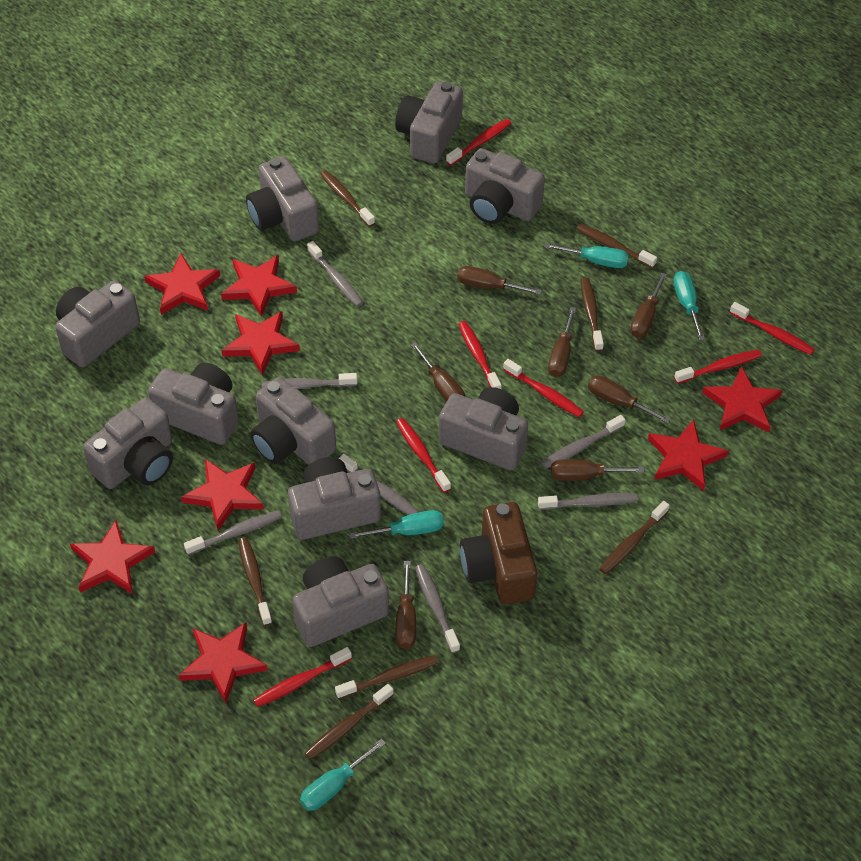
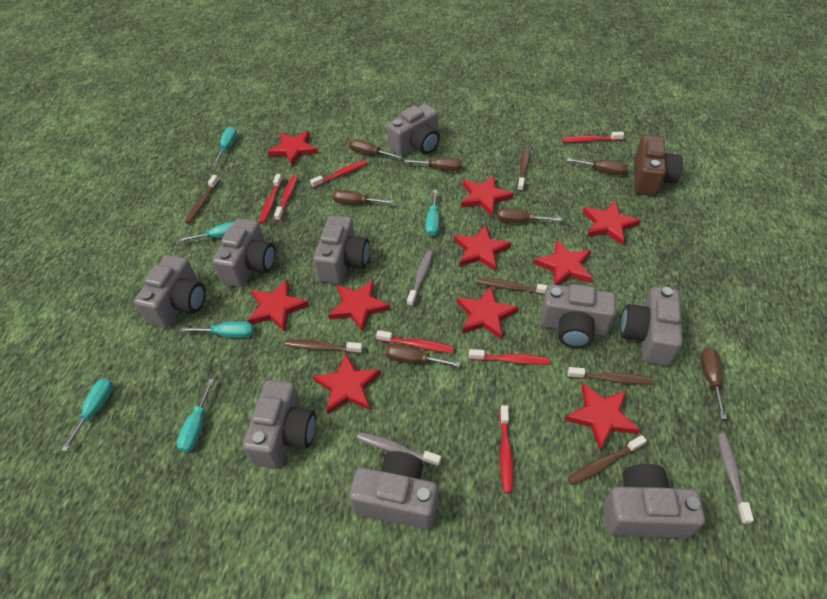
brown toothbrush: 7 -> 6
grey camera: 10 -> 9
grey toothbrush: 7 -> 3
red star: 8 -> 10
turquoise screwdriver: 4 -> 6

